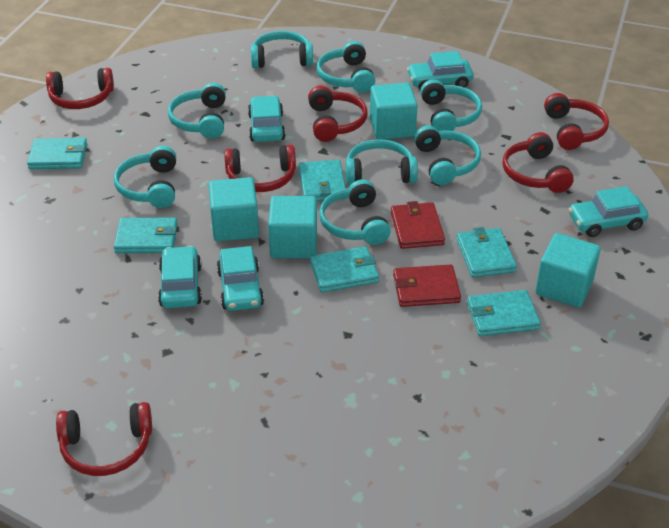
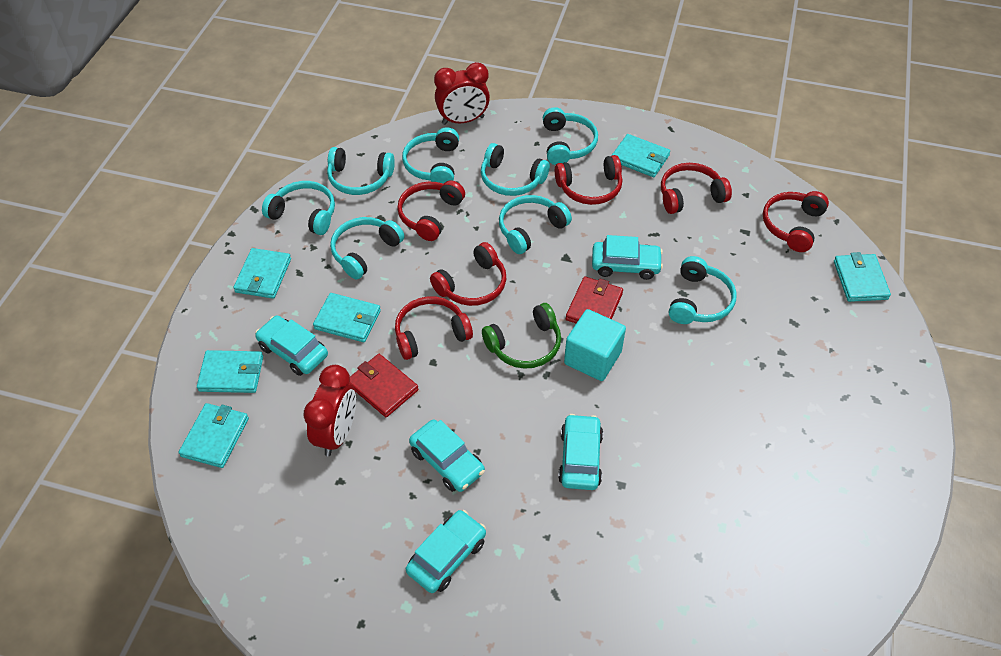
green headphones: 0 -> 1
red clock: 0 -> 2
turquoise cube: 4 -> 1

